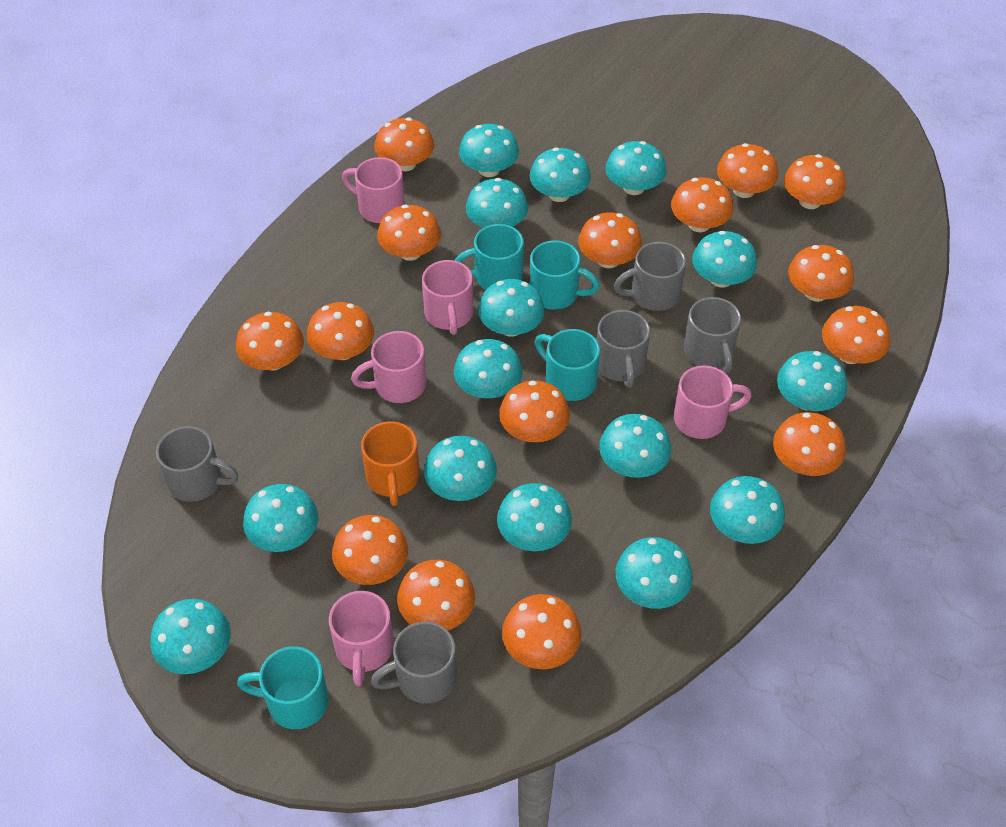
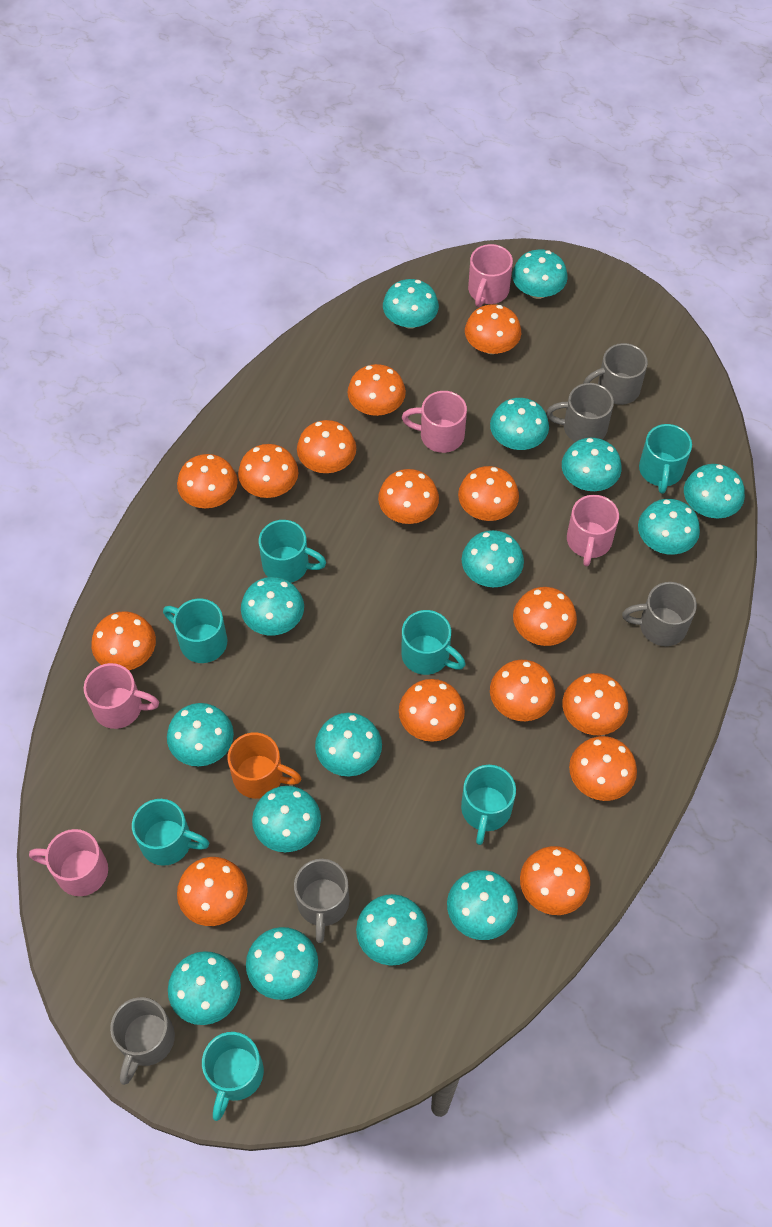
turquoise mug: 4 -> 7

